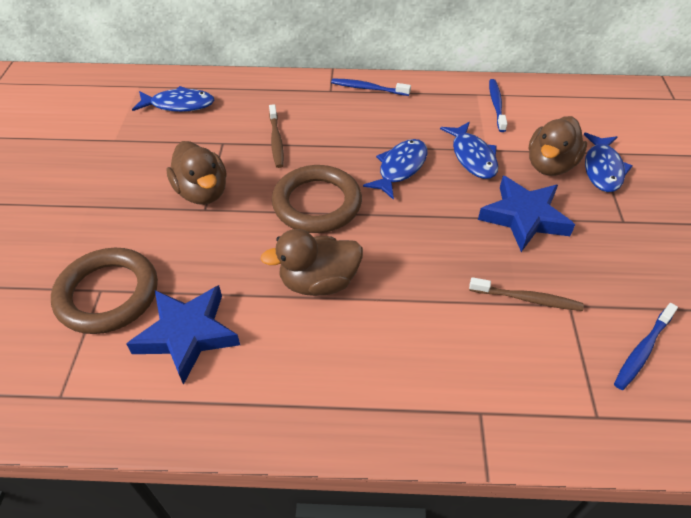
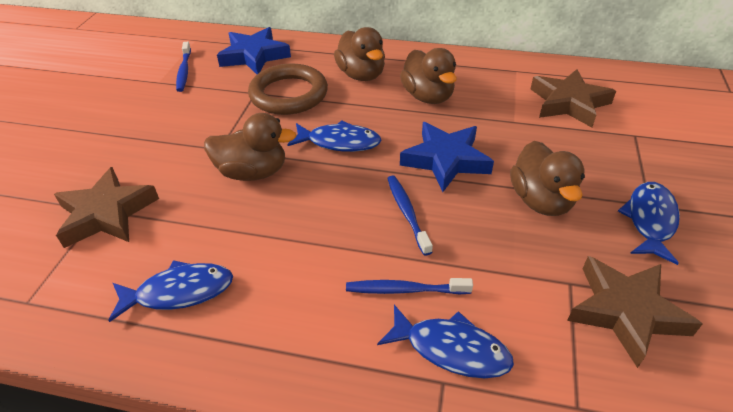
brown duck: 3 -> 4
brown ring: 2 -> 1
brown star: 0 -> 3
brown toothbrush: 2 -> 0

